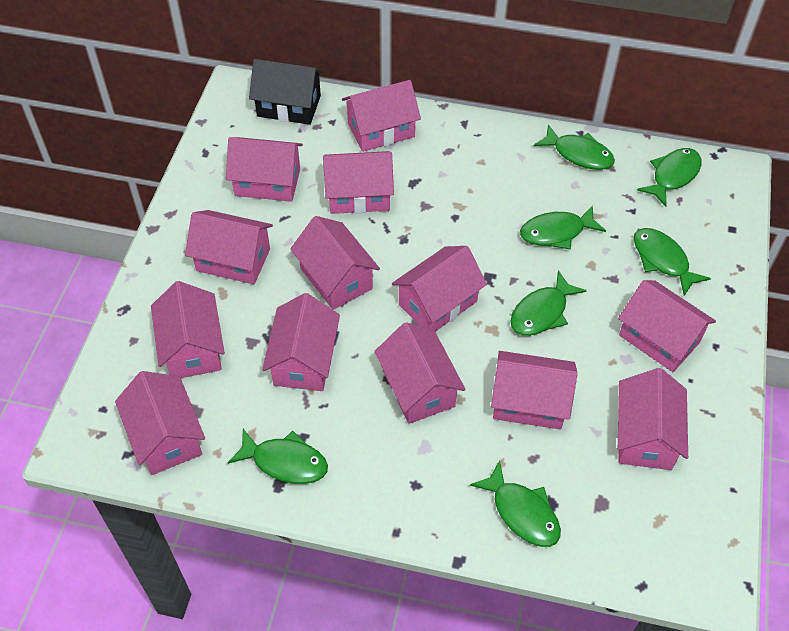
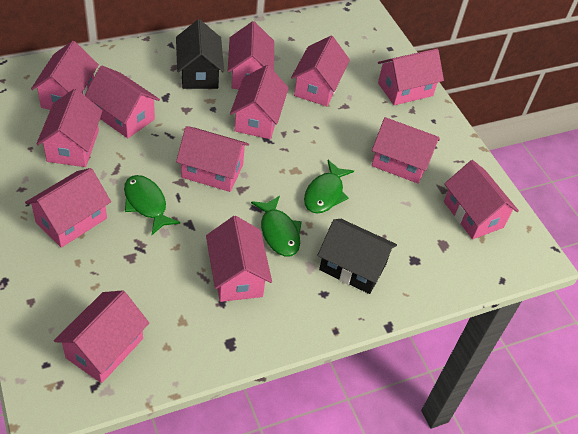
black house: 1 -> 2
green fish: 7 -> 3

